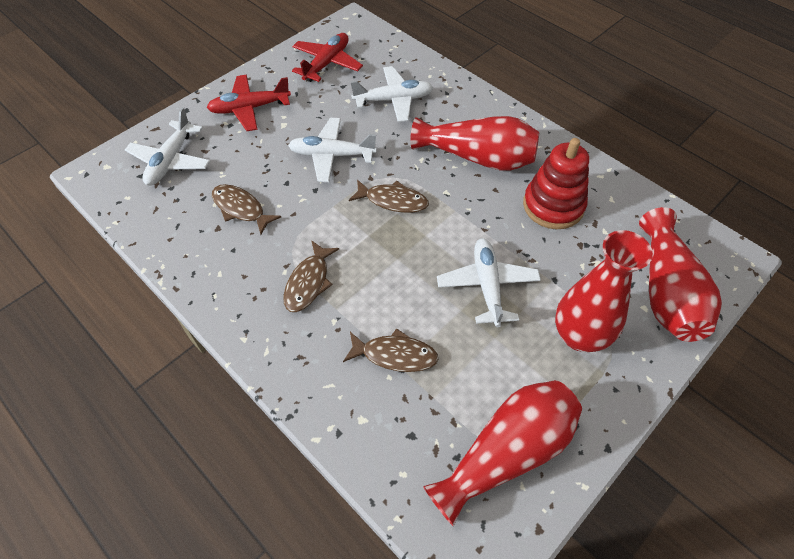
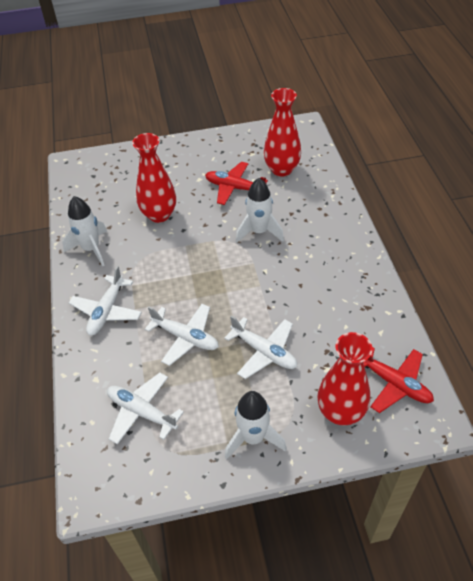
brown fish: 4 -> 0
red stacking toy: 1 -> 0
red vase: 4 -> 3
white rocket: 0 -> 3

